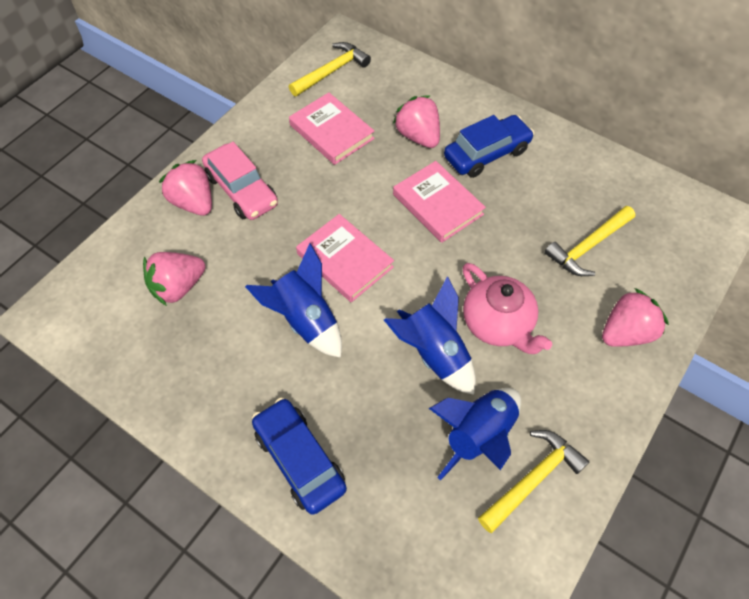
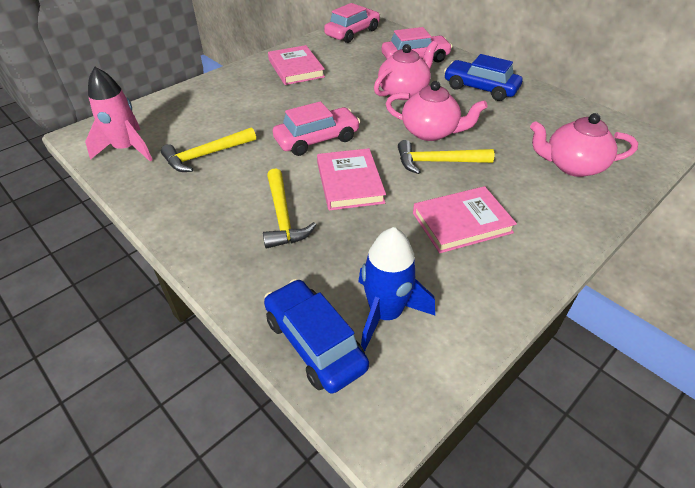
blue rocket: 3 -> 1
pink car: 1 -> 3
pink rocket: 0 -> 1
pink strawberry: 4 -> 0
pink teapot: 1 -> 3

